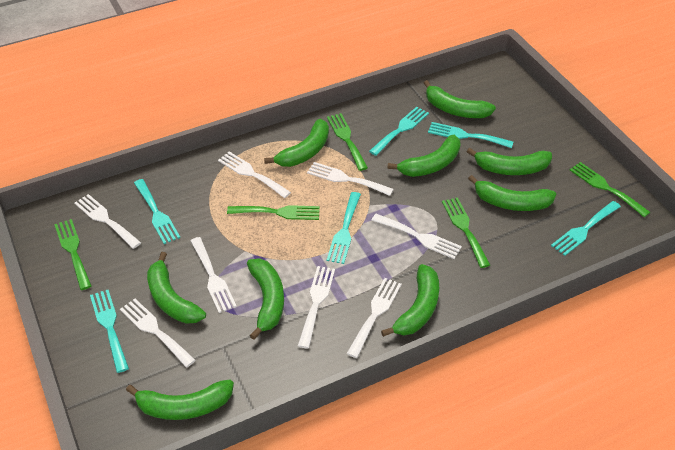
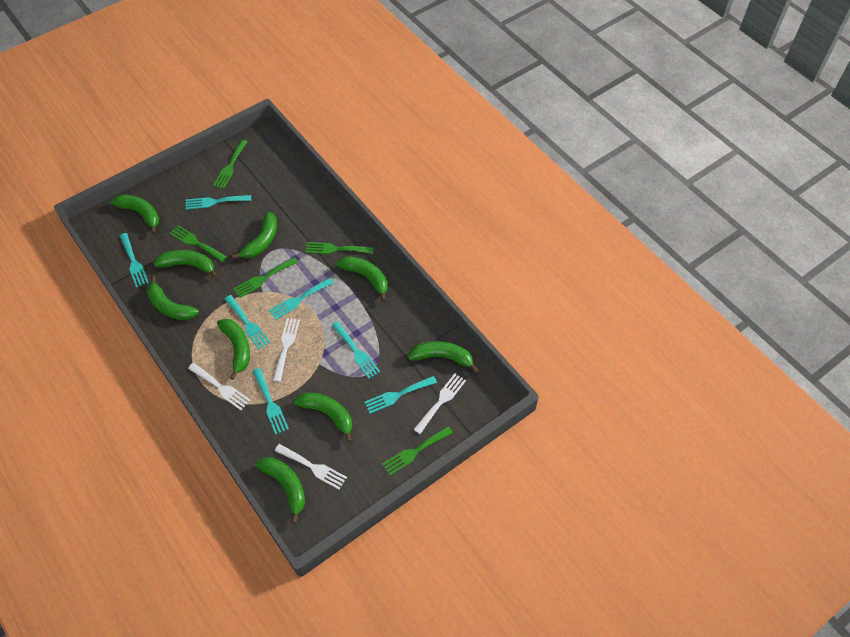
turquoise fork: 6 -> 7
white fork: 8 -> 4

